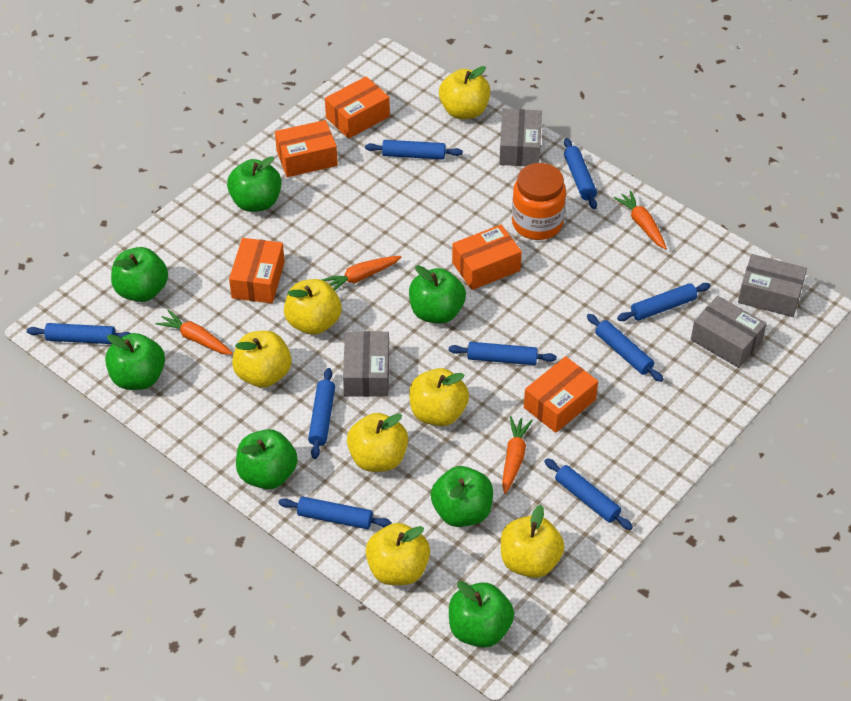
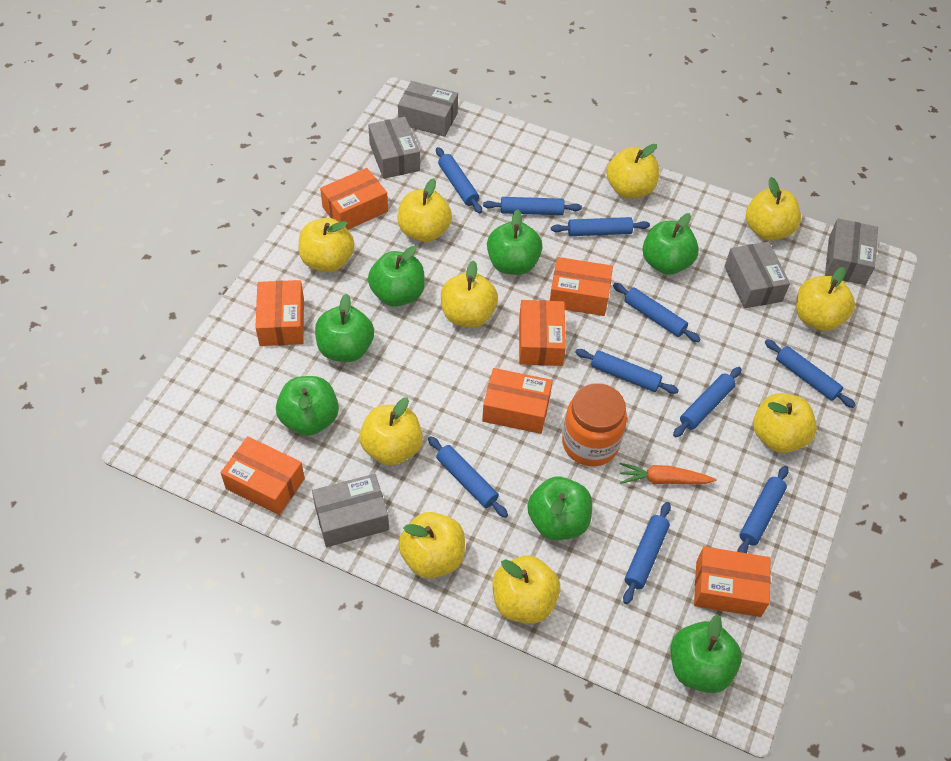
blue rolling pin: 9 -> 10
grey box: 4 -> 5
orange box: 5 -> 7
orange carrot: 4 -> 1
yellow apple: 7 -> 10

